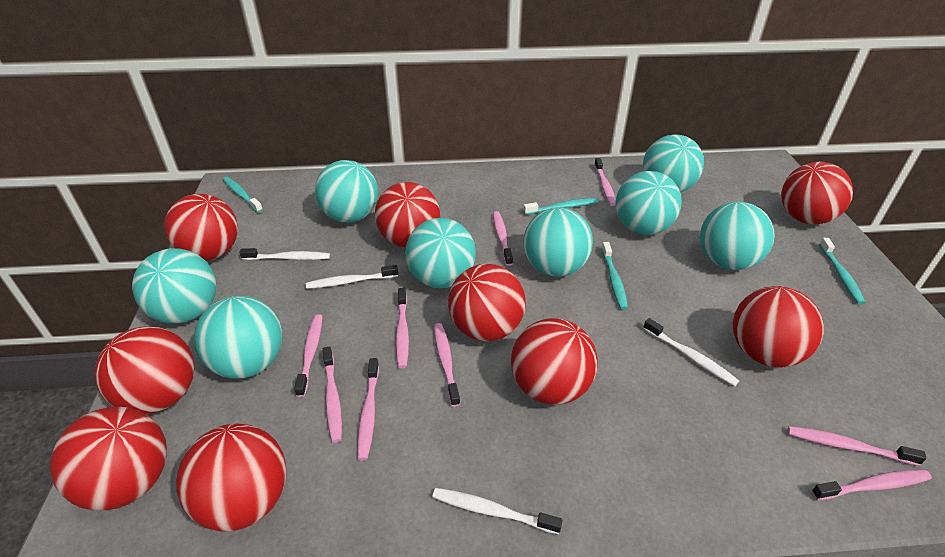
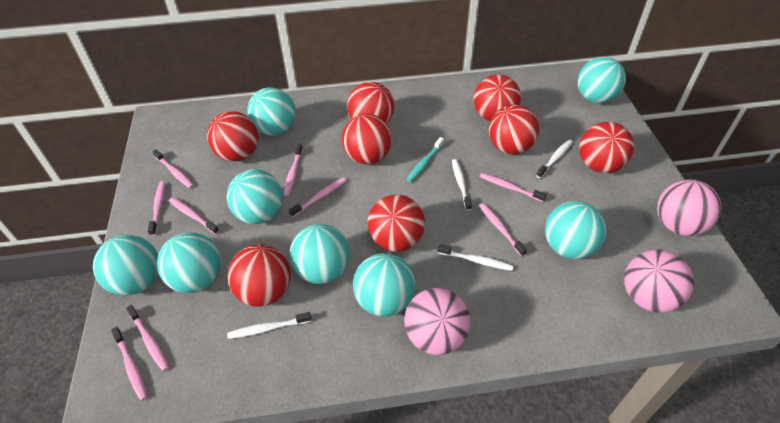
pink ball: 0 -> 3
red ball: 9 -> 8
turquoise toothbrush: 4 -> 1

